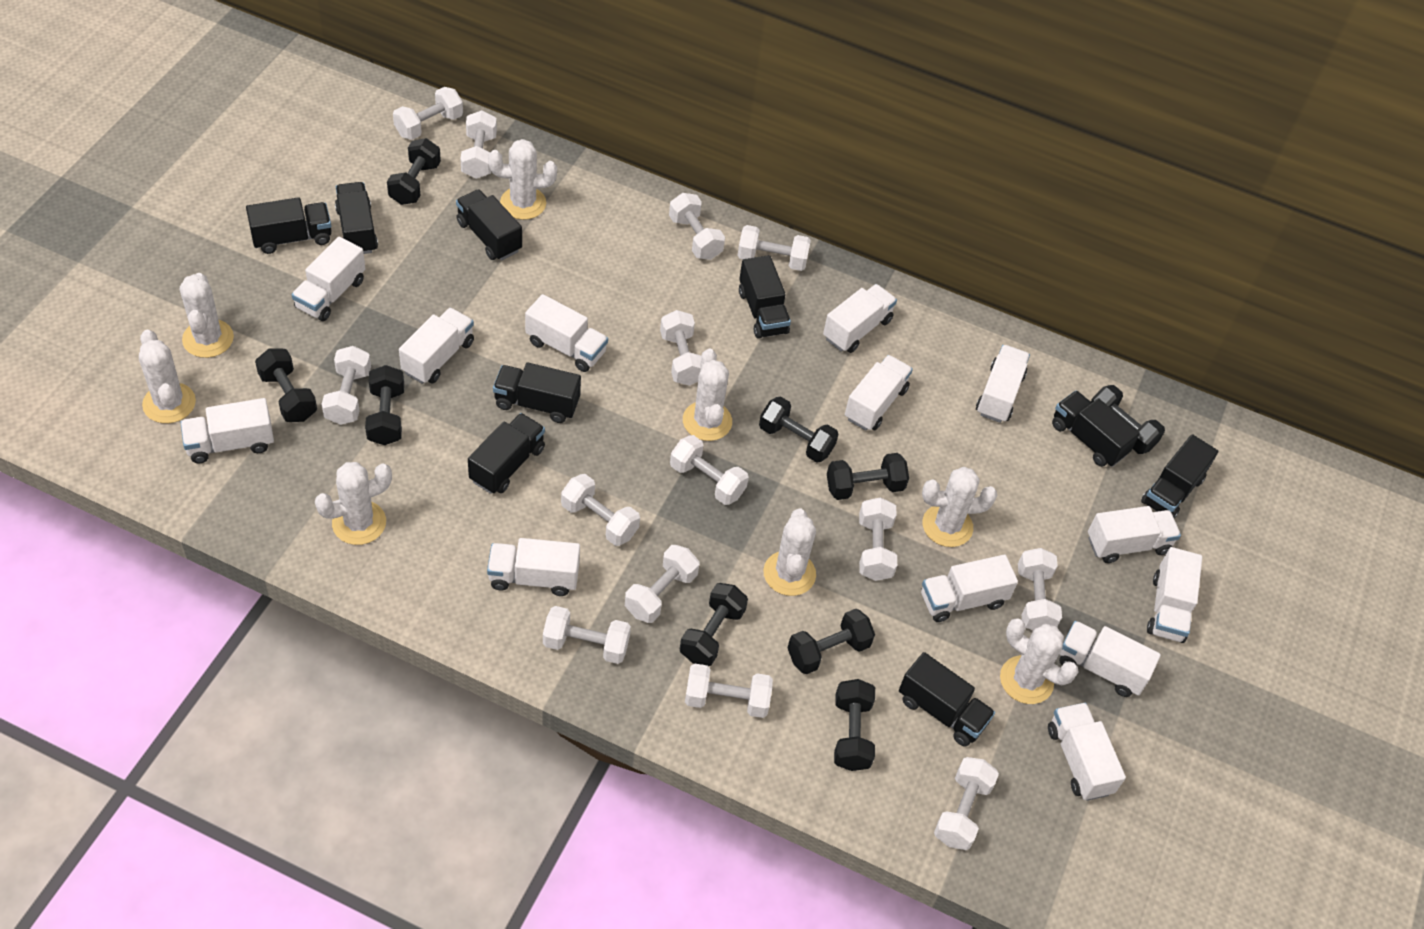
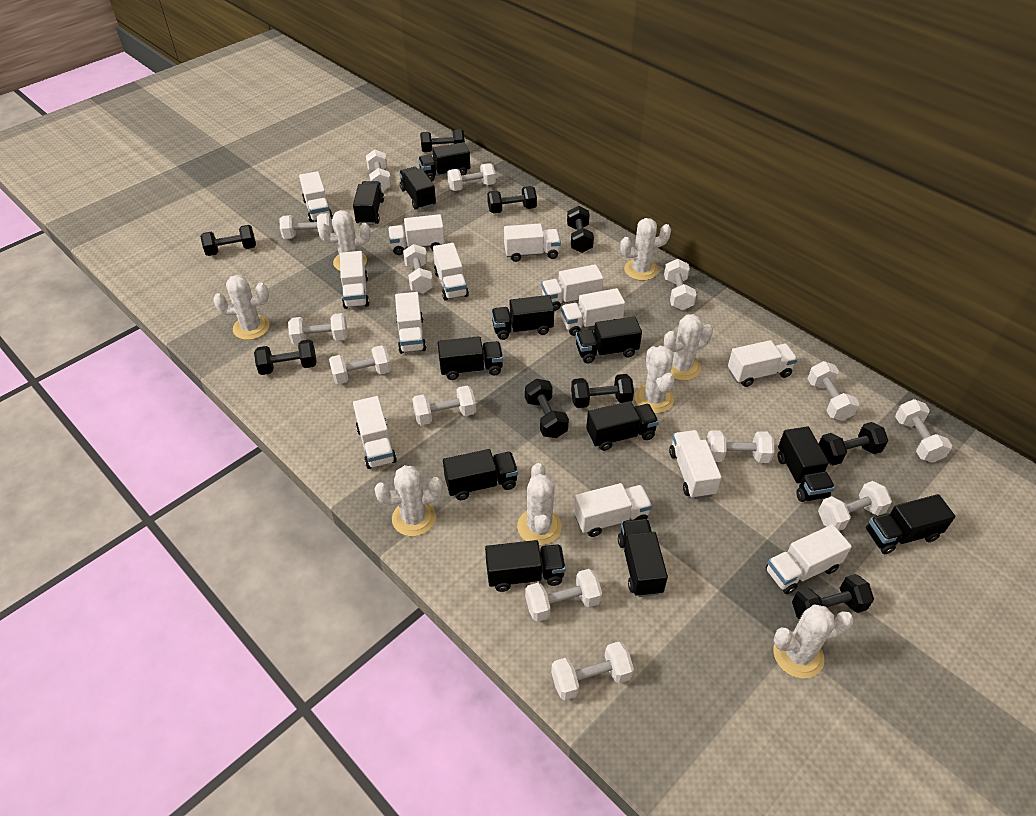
black truck: 9 -> 12

